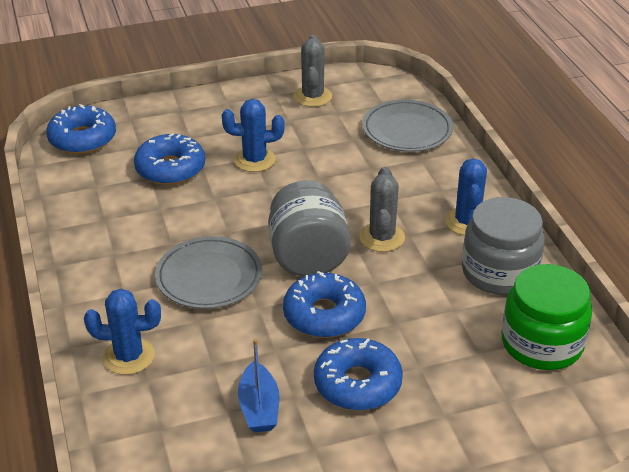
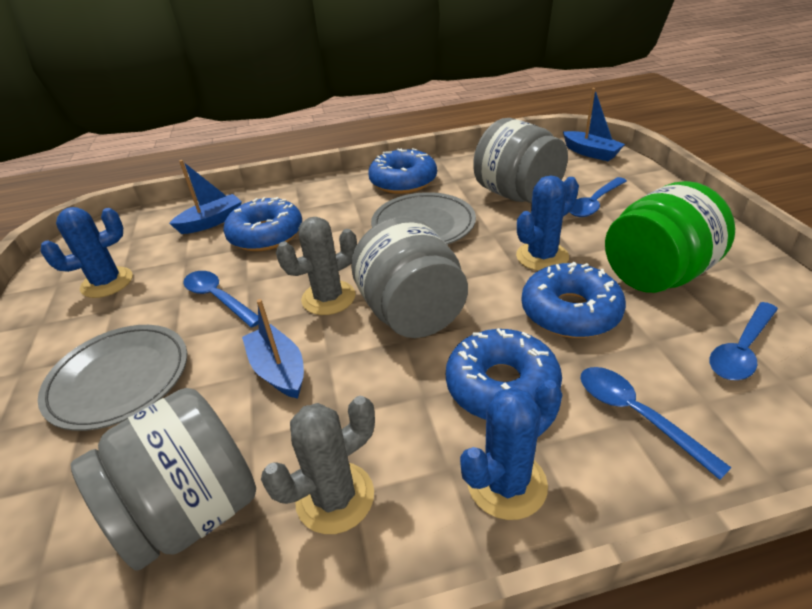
blue boat: 1 -> 3
blue spoon: 0 -> 4
grey jar: 2 -> 3

